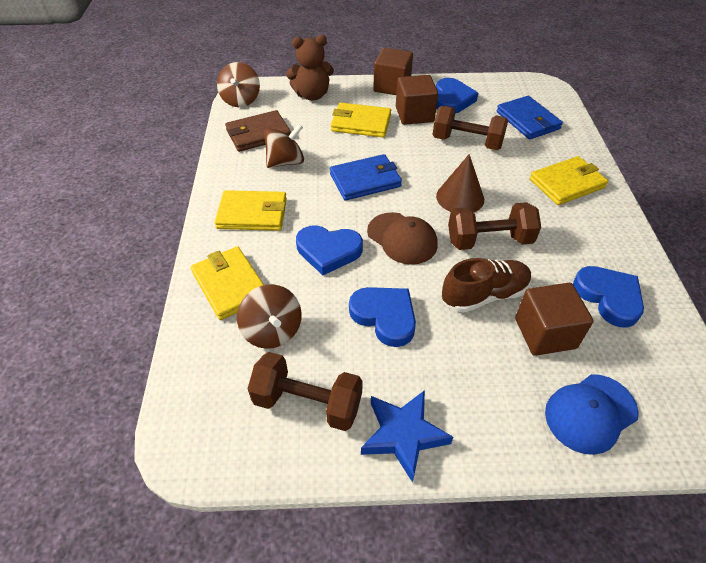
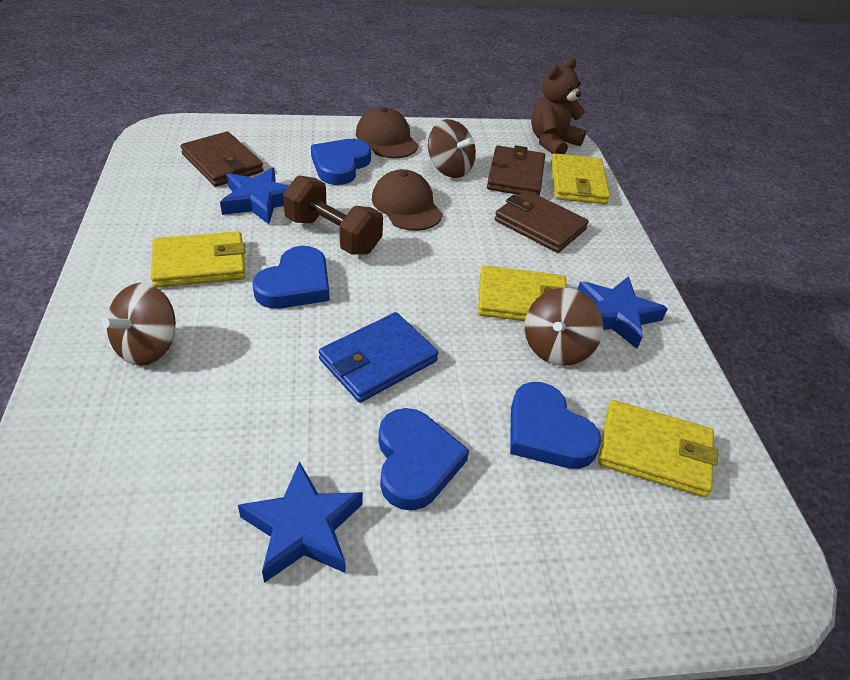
blue cap: 1 -> 0
blue star: 1 -> 3
blue wallet: 2 -> 1
brown cap: 1 -> 2
brown cone: 1 -> 0
brown cube: 3 -> 0
brown dumbbell: 3 -> 1
brown shoe: 1 -> 0
brown wallet: 1 -> 3

